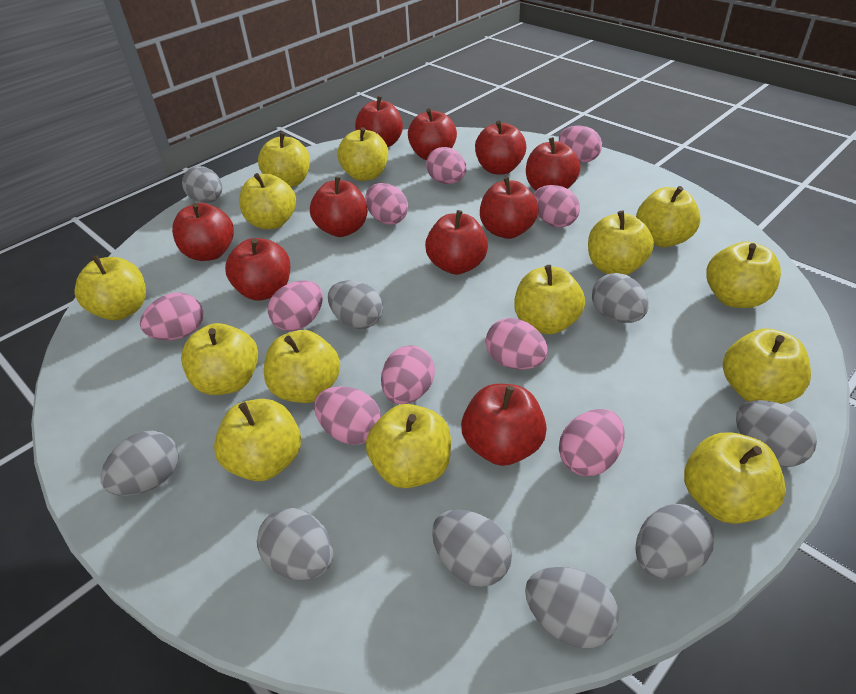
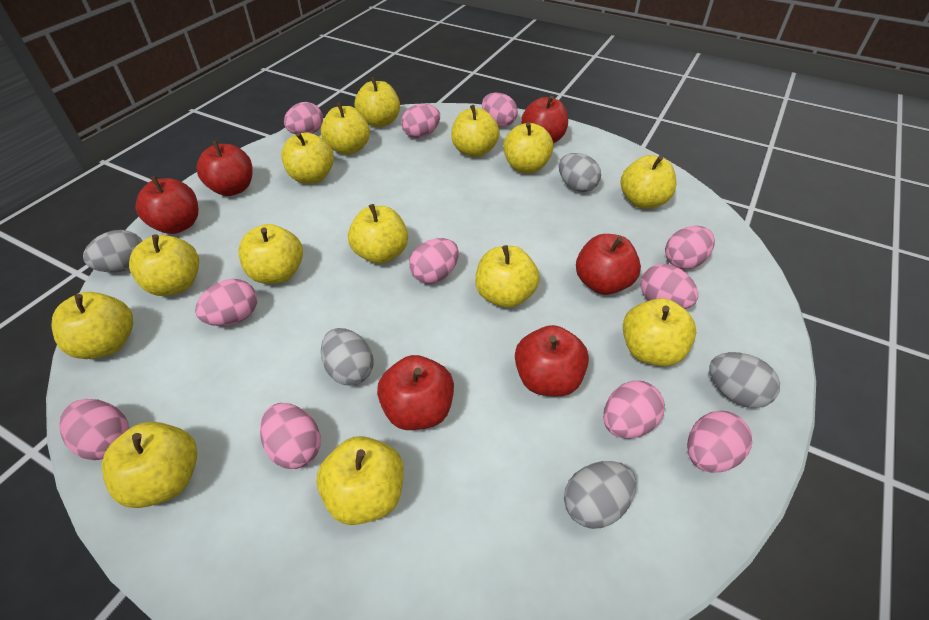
grey egg: 9 -> 5
pink egg: 10 -> 11
red apple: 10 -> 6

